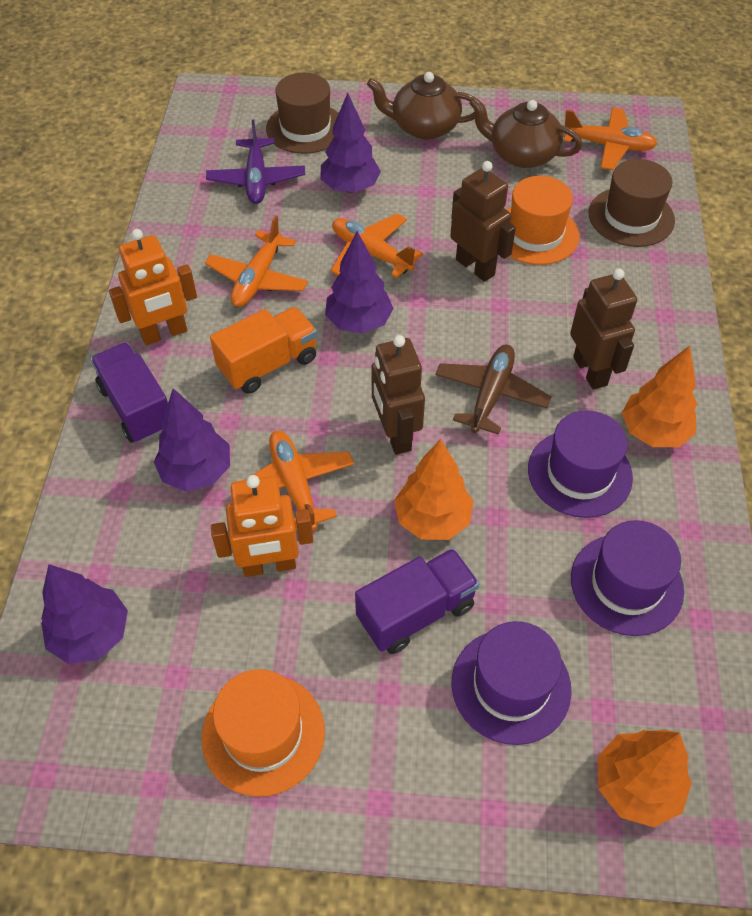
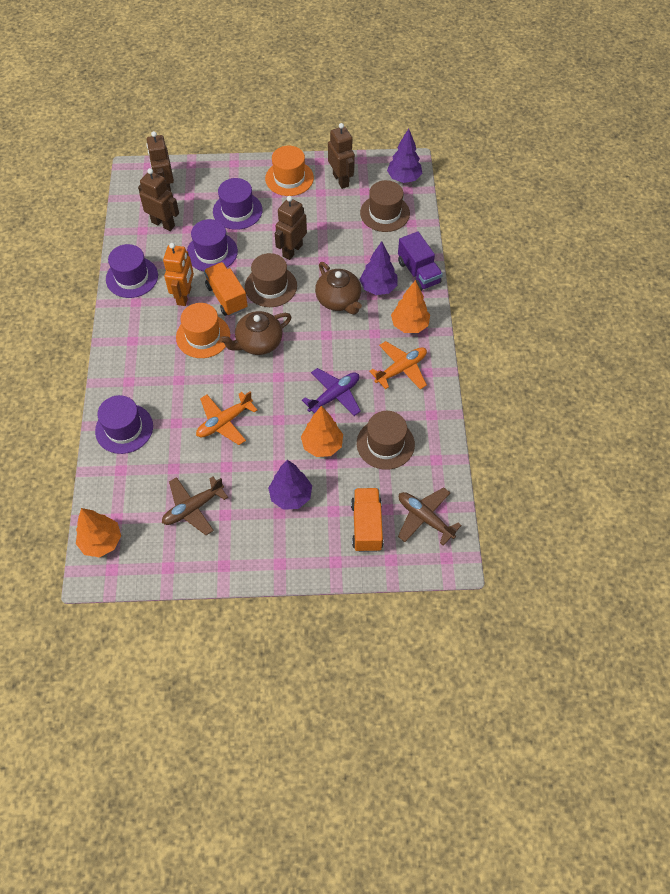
brown hat: 2 -> 3
brown plane: 1 -> 2
brown robot: 3 -> 4
orange plane: 4 -> 2
orange robot: 2 -> 1
orange truck: 1 -> 2
purple hat: 3 -> 4
purple tree: 4 -> 3
purple truck: 2 -> 1

